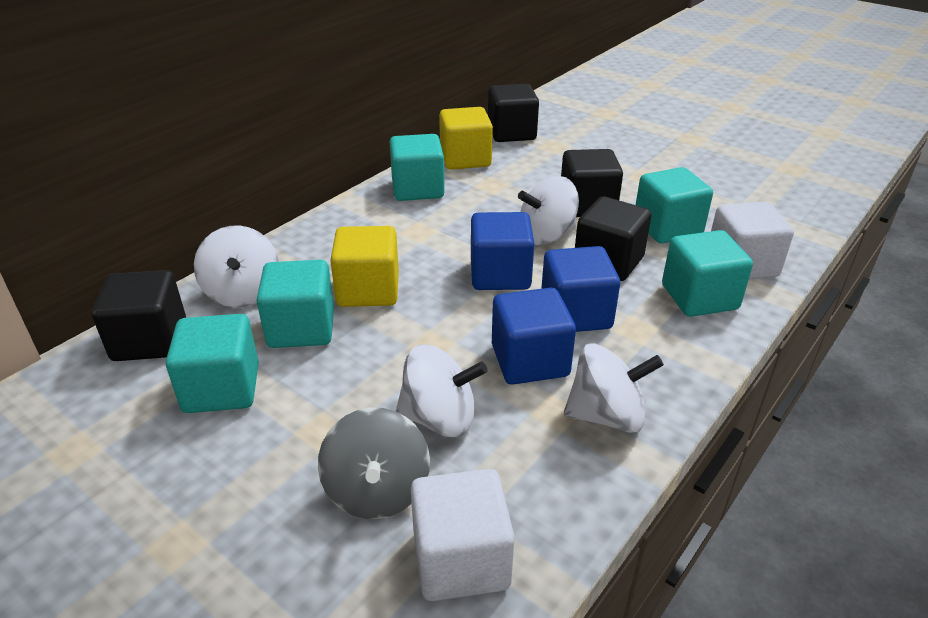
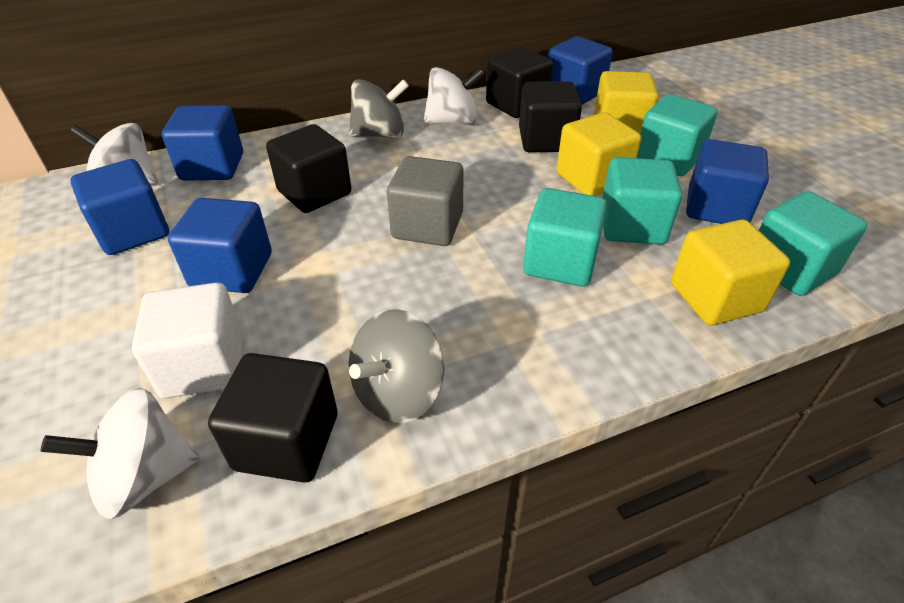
blue cube: 3 -> 5
grey cube: 0 -> 1
grey spinning top: 1 -> 2
turquoise cube: 5 -> 4
white cube: 2 -> 1
white spinning top: 4 -> 3
yellow cube: 2 -> 3

